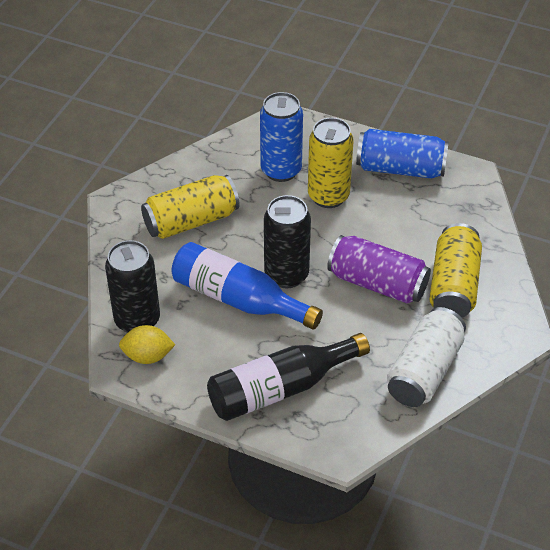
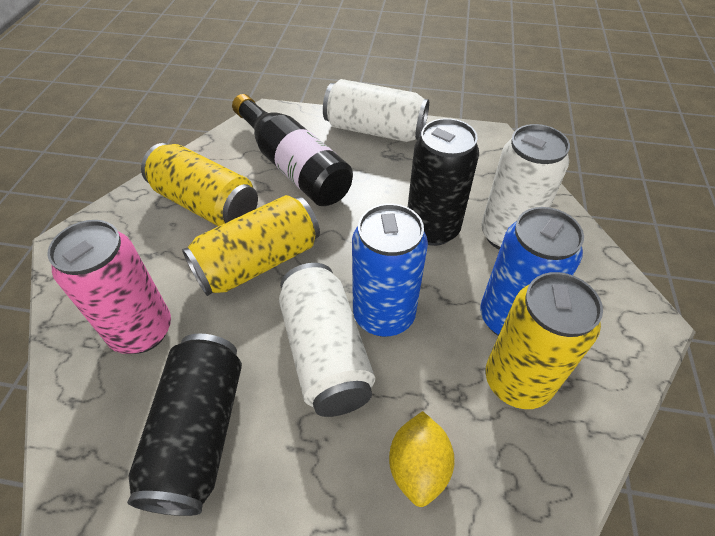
blue bottle: 1 -> 0
pink can: 0 -> 1
purple can: 1 -> 0
white can: 1 -> 3

